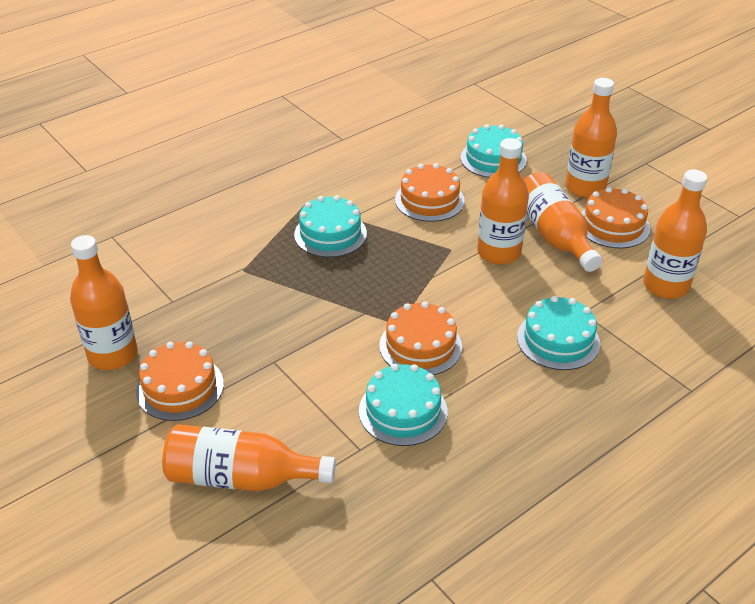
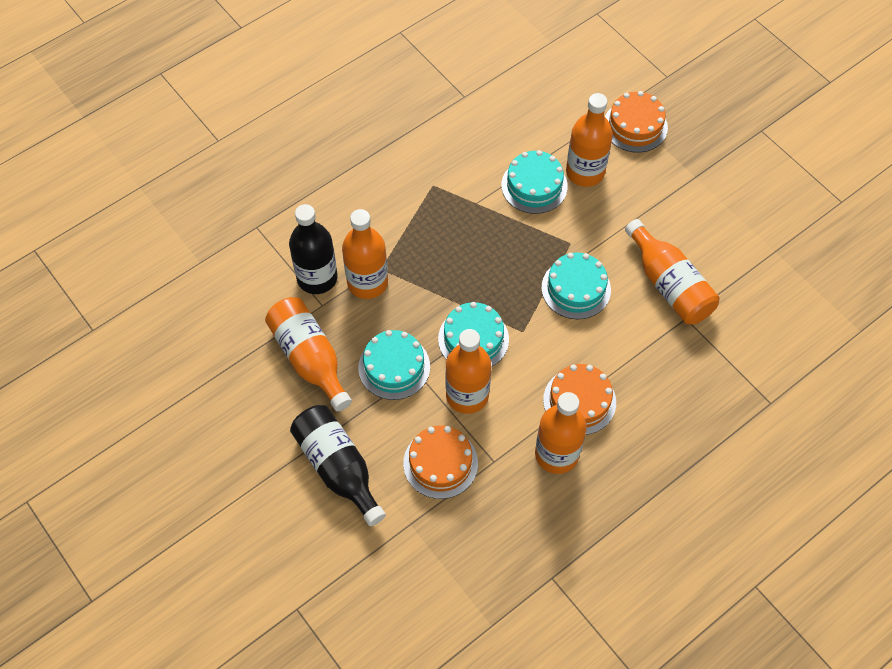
black bottle: 0 -> 2
orange cake: 4 -> 3

